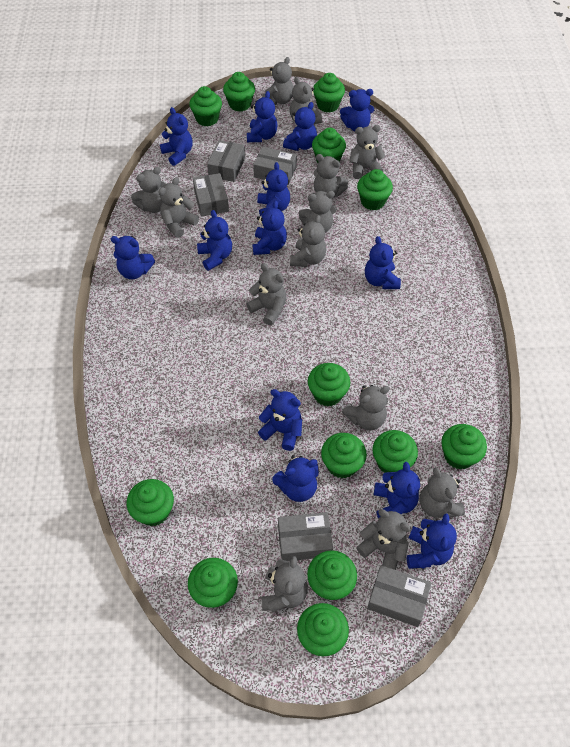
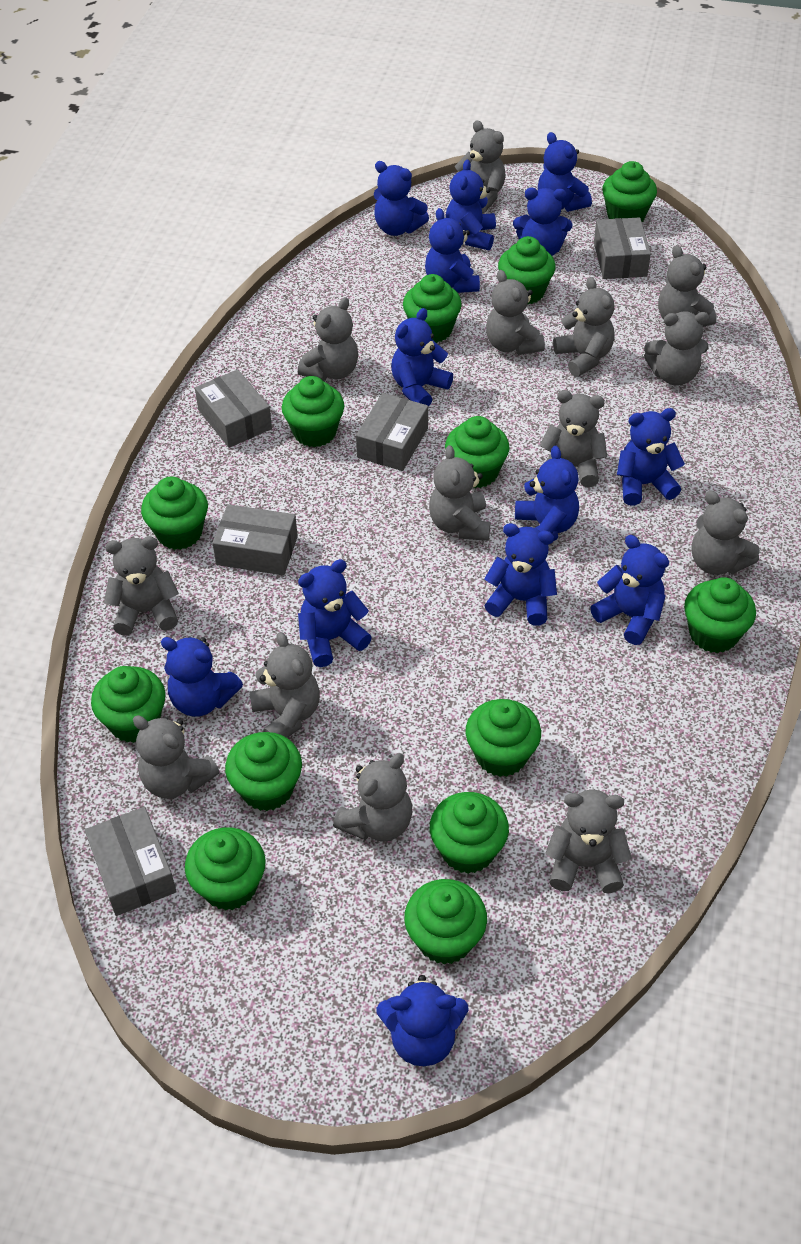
grey teddy bear: 13 -> 14

